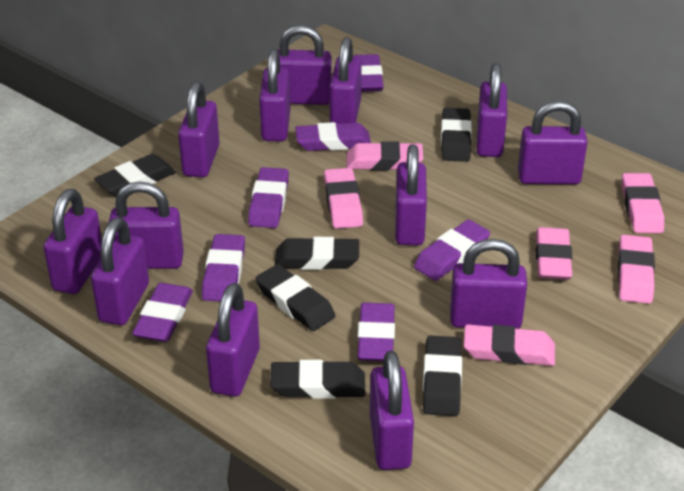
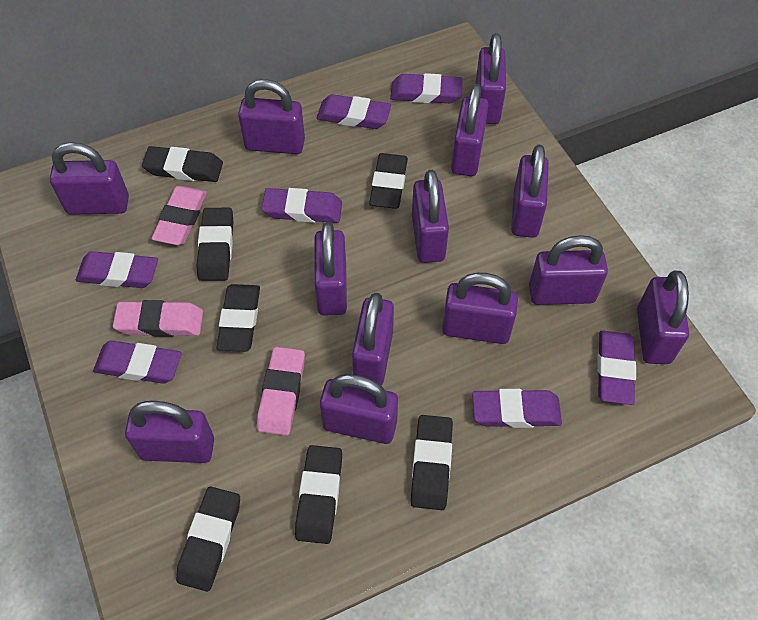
black eraser: 6 -> 7
pink eraser: 6 -> 3

